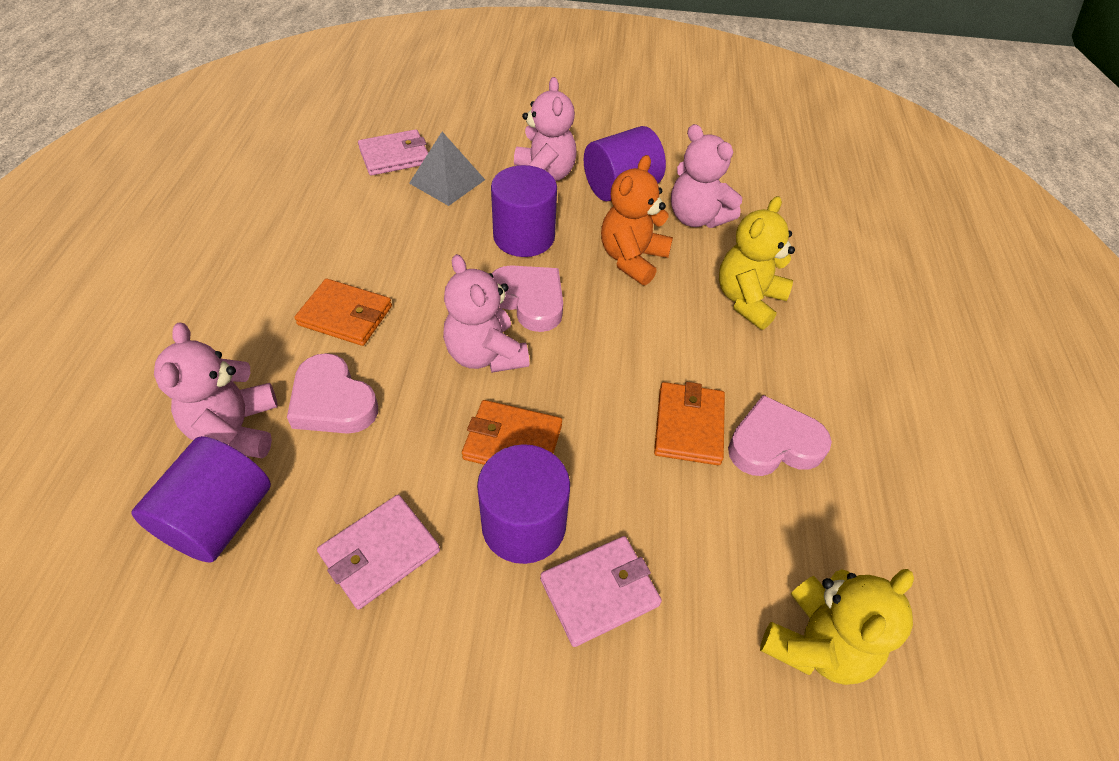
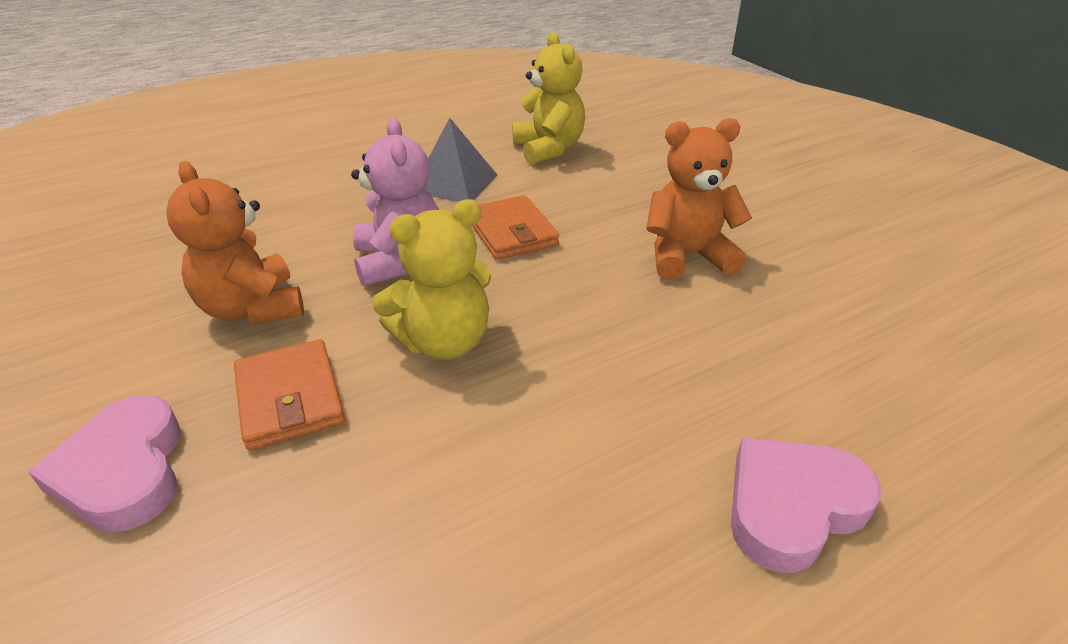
orange teddy bear: 1 -> 2
orange wallet: 3 -> 2
pink heart: 3 -> 2
pink teddy bear: 4 -> 1
pink wallet: 3 -> 0
purple cylinder: 4 -> 0

